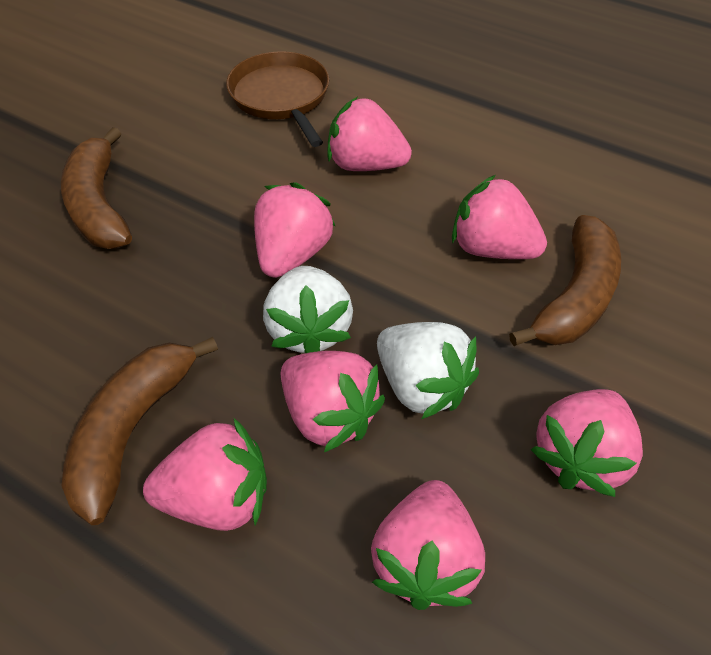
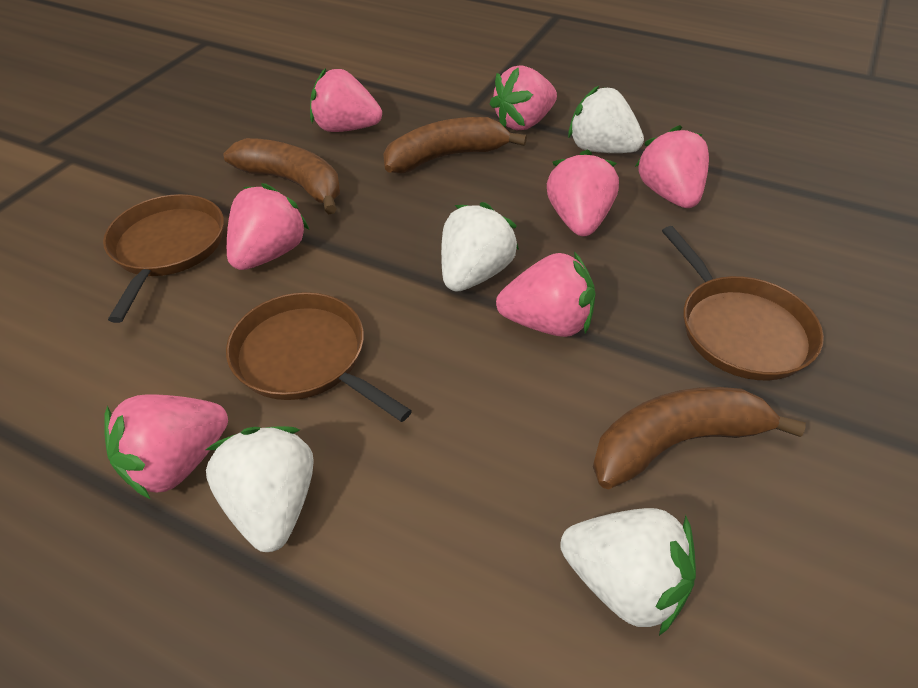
brown pan: 1 -> 3
white strawberry: 2 -> 4

